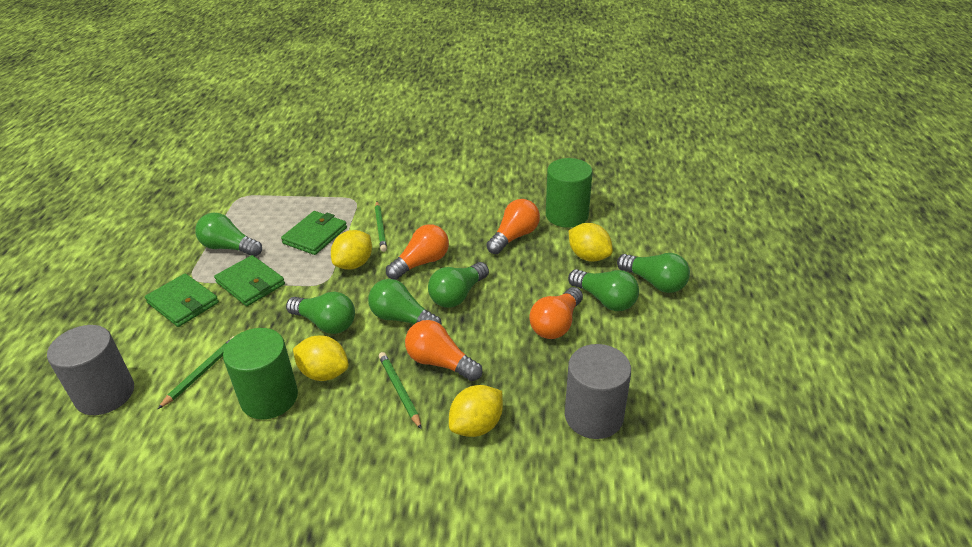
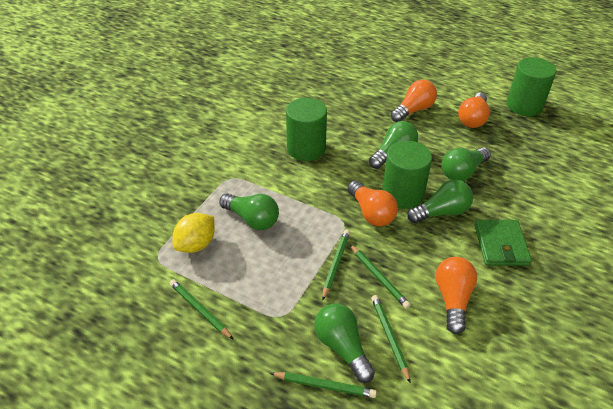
green cylinder: 2 -> 3
green light bulb: 6 -> 5
green pencil: 3 -> 5
green wallet: 3 -> 1
grey cylinder: 2 -> 0
yellow lemon: 4 -> 1

